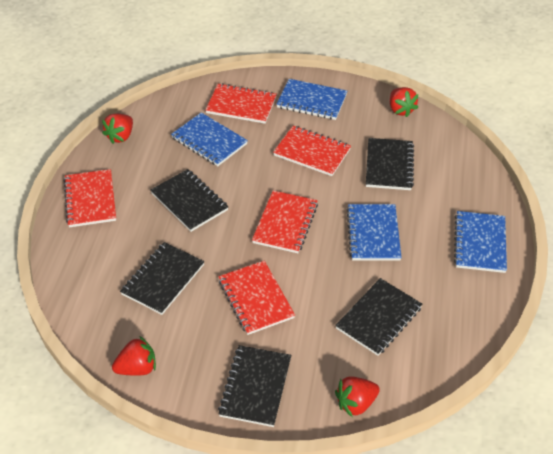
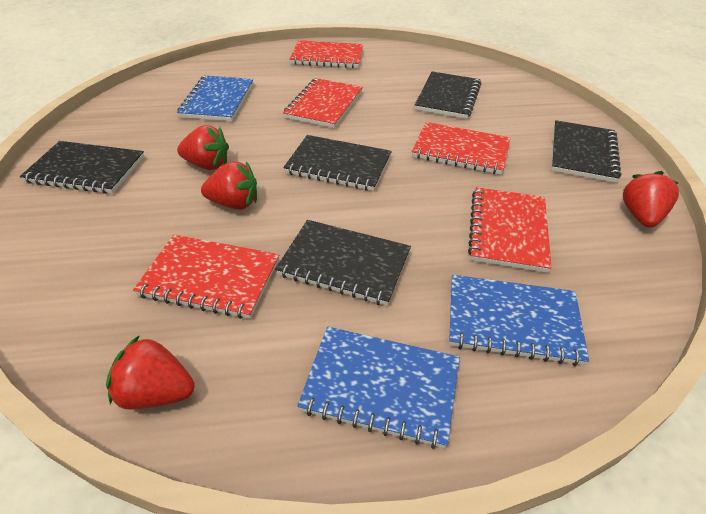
blue notebook: 4 -> 3

